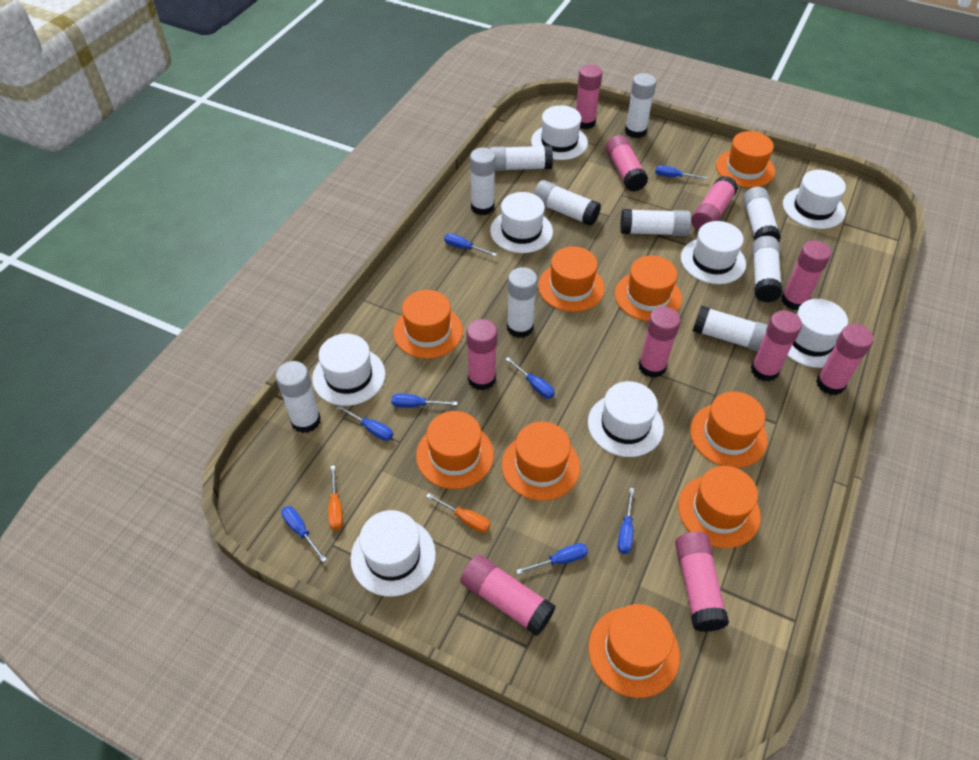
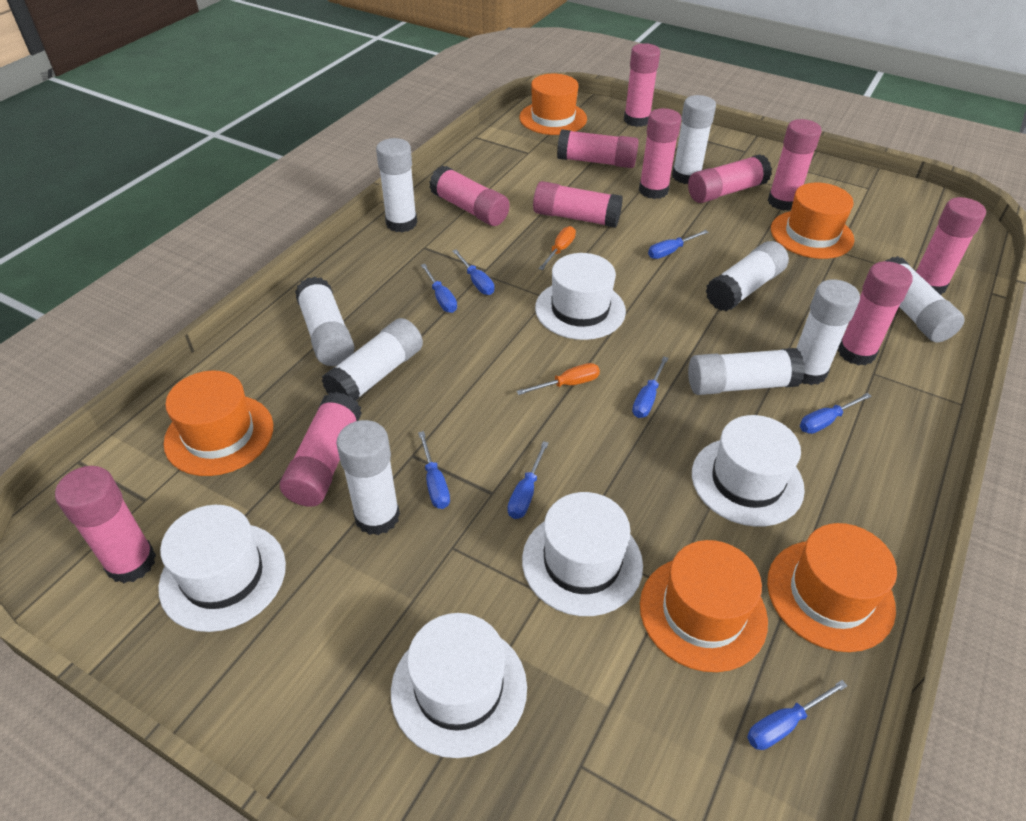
orange hat: 9 -> 5
pink glue stick: 10 -> 11
white glue stick: 10 -> 9
white hat: 8 -> 5

